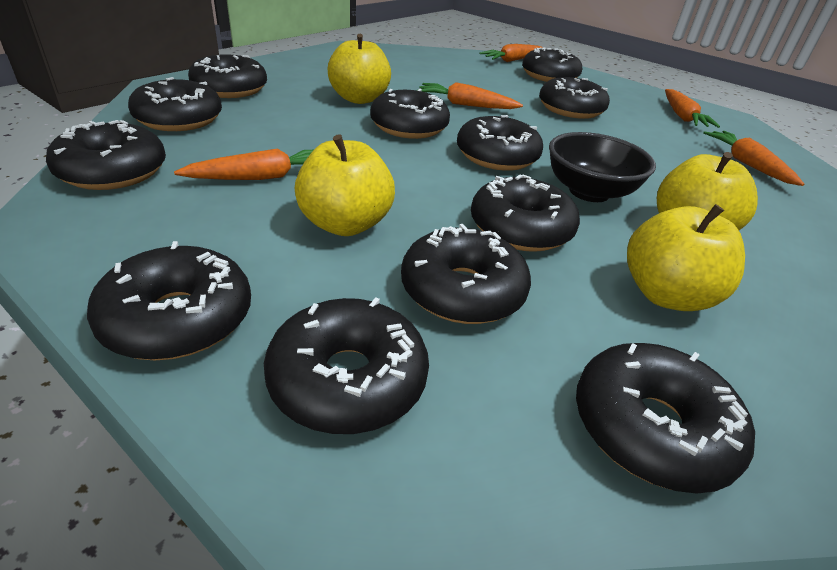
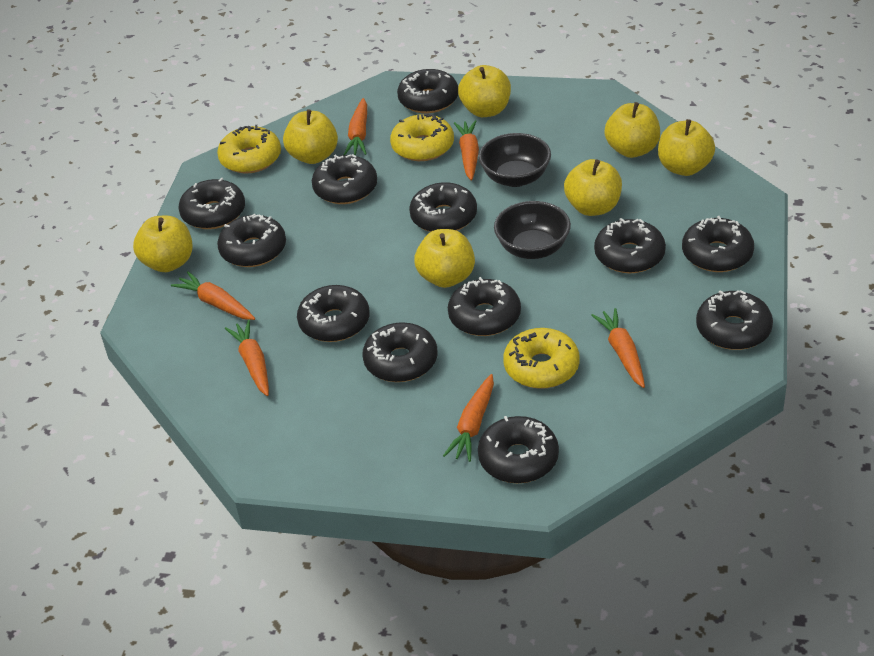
black bowl: 1 -> 2
orange carrot: 5 -> 6
yellow apple: 4 -> 7
yellow donut: 0 -> 3

